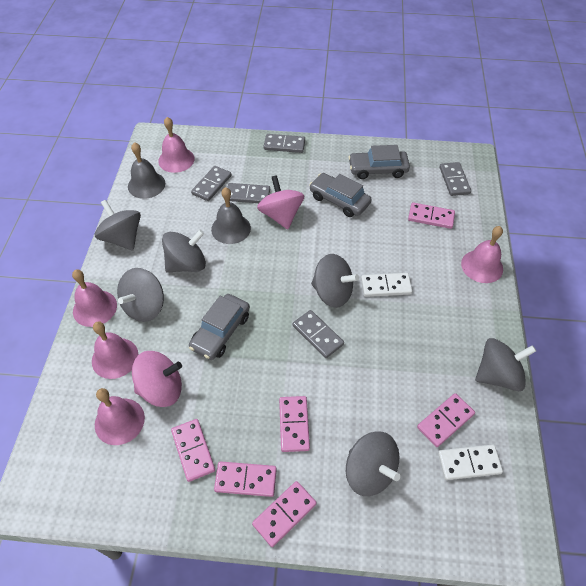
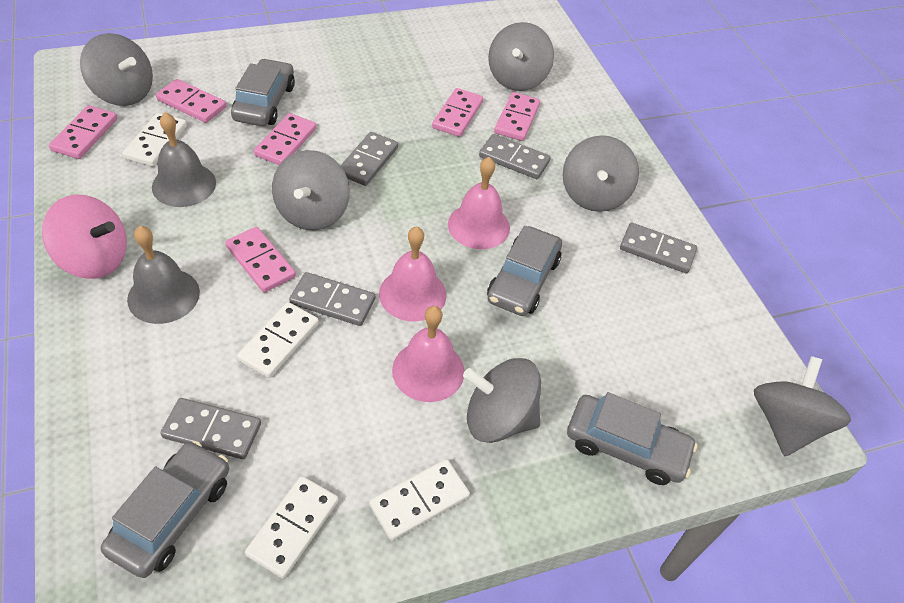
grey car: 3 -> 4
pink bell: 5 -> 3
pink spinning top: 2 -> 1
white domino: 2 -> 4

